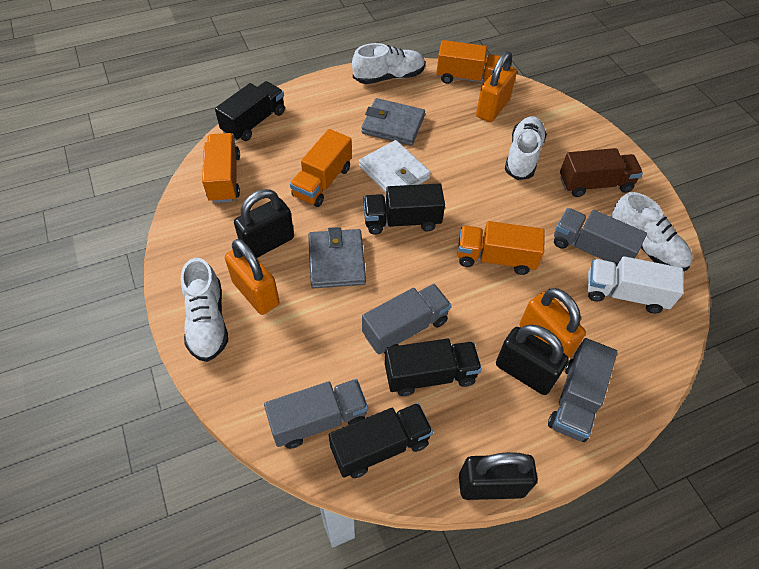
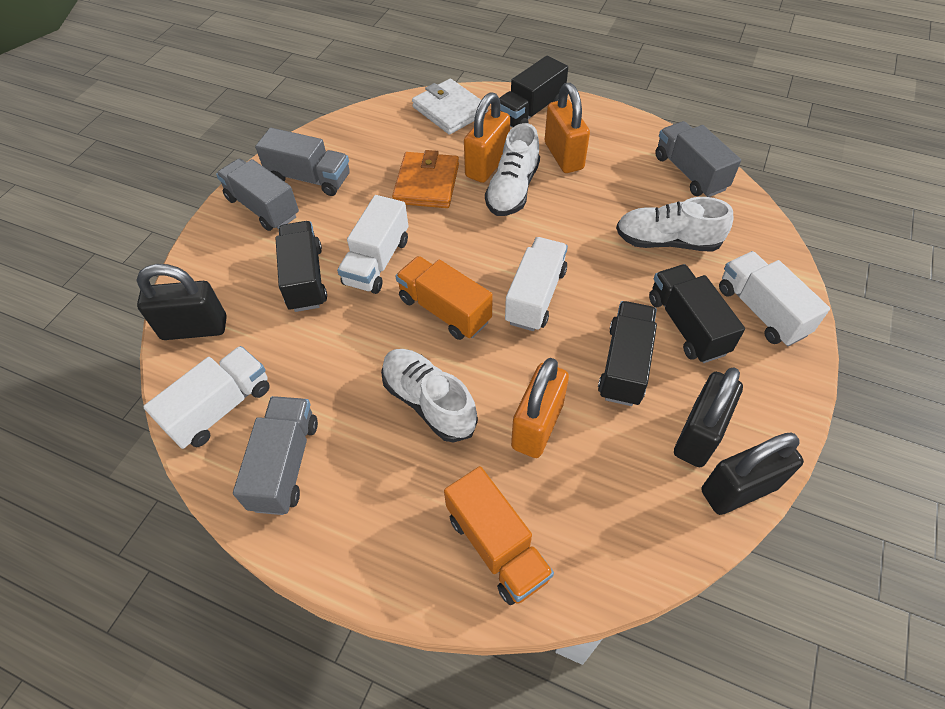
brown truck: 1 -> 0
grey wallet: 2 -> 0
orange truck: 4 -> 2
orange wallet: 0 -> 1
white shoe: 4 -> 3
white truck: 1 -> 4

